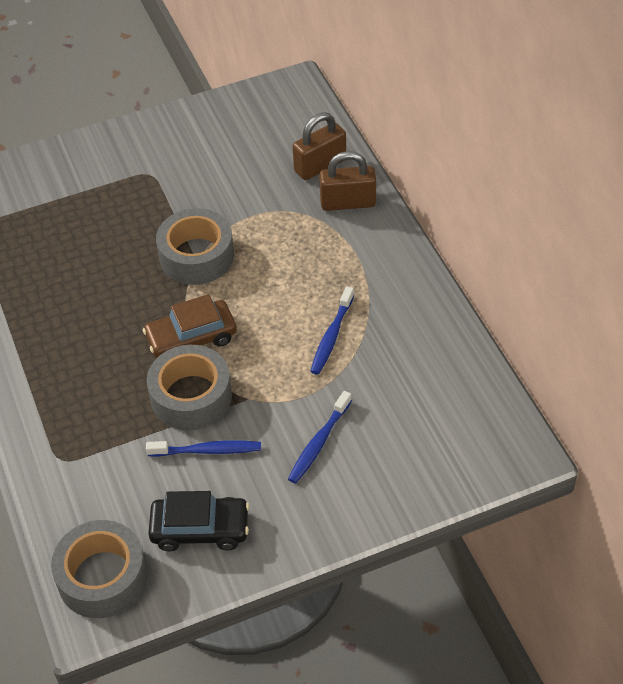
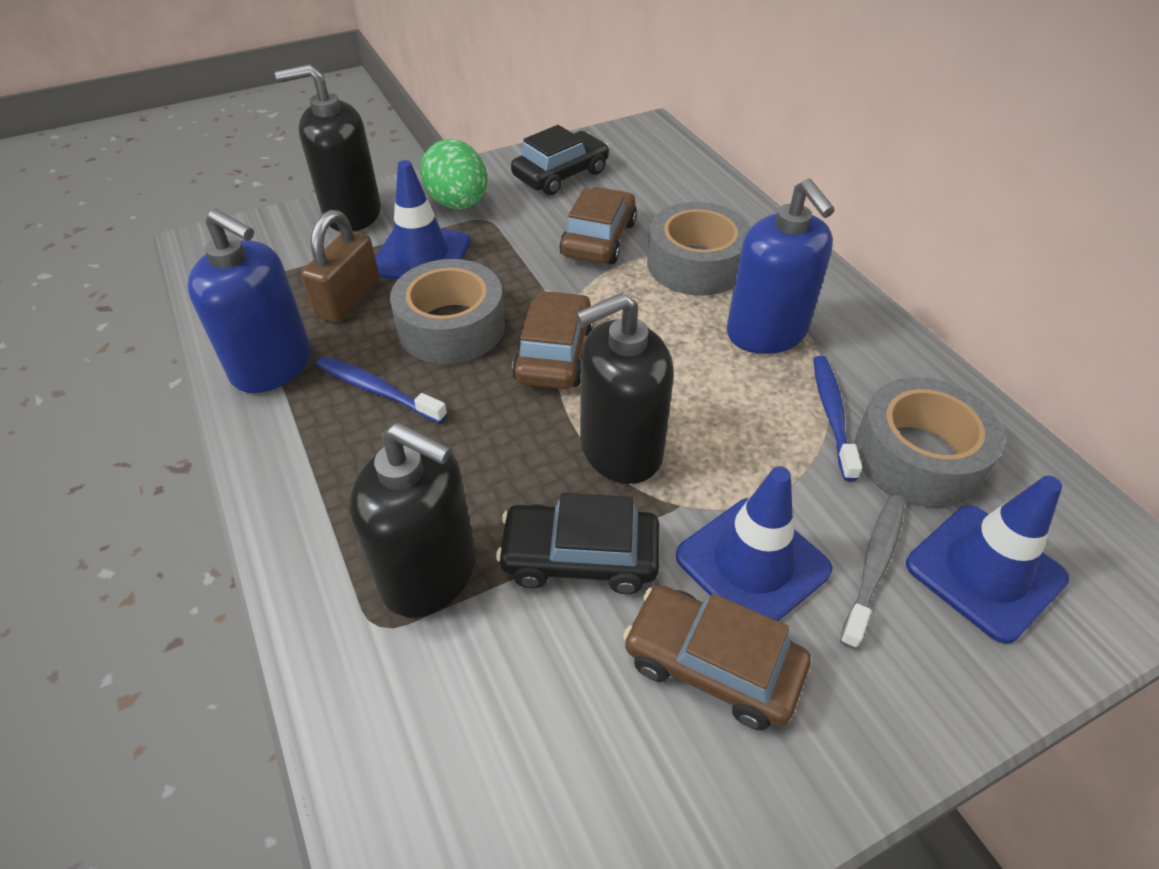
black car: 1 -> 2
black soap dispenser: 0 -> 3
blue soap dispenser: 0 -> 2
blue toothbrush: 3 -> 2
blue traffic cone: 0 -> 3
brown car: 1 -> 3
brown padlock: 2 -> 1
green egg: 0 -> 1
grey toothbrush: 0 -> 1

